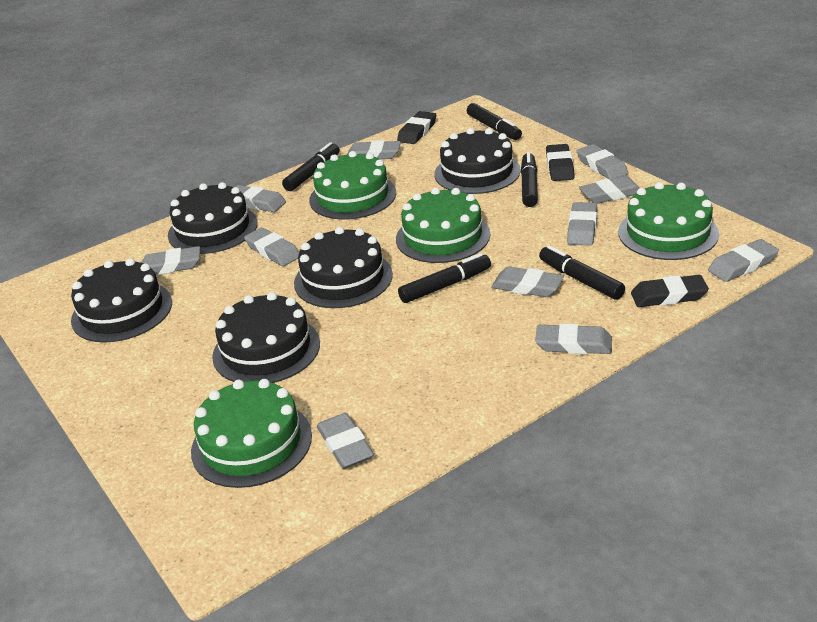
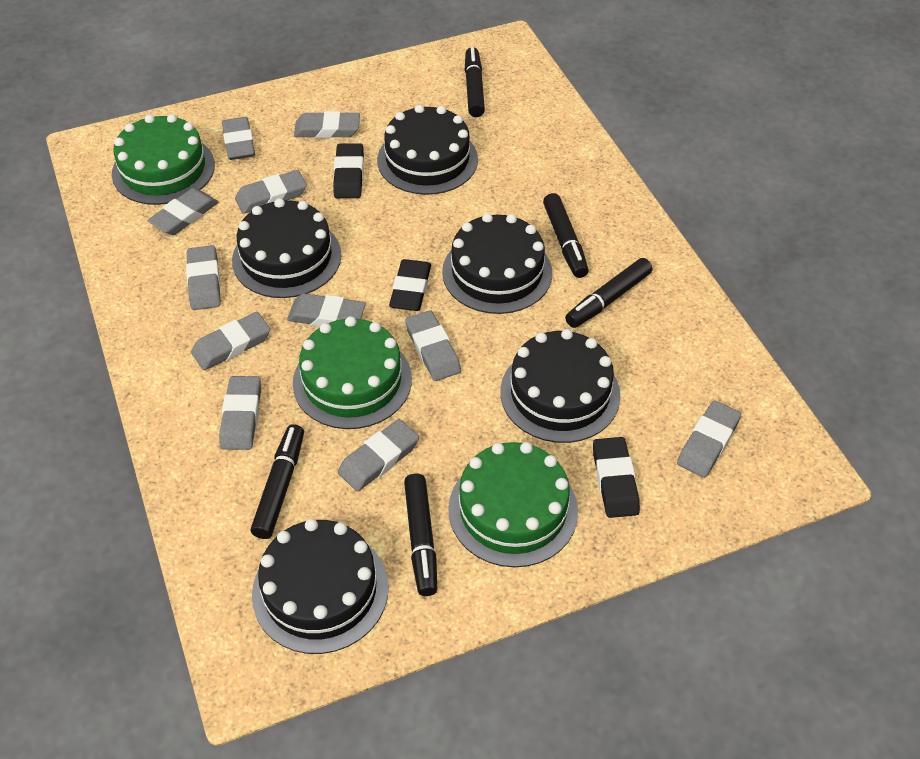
green cake: 4 -> 3

